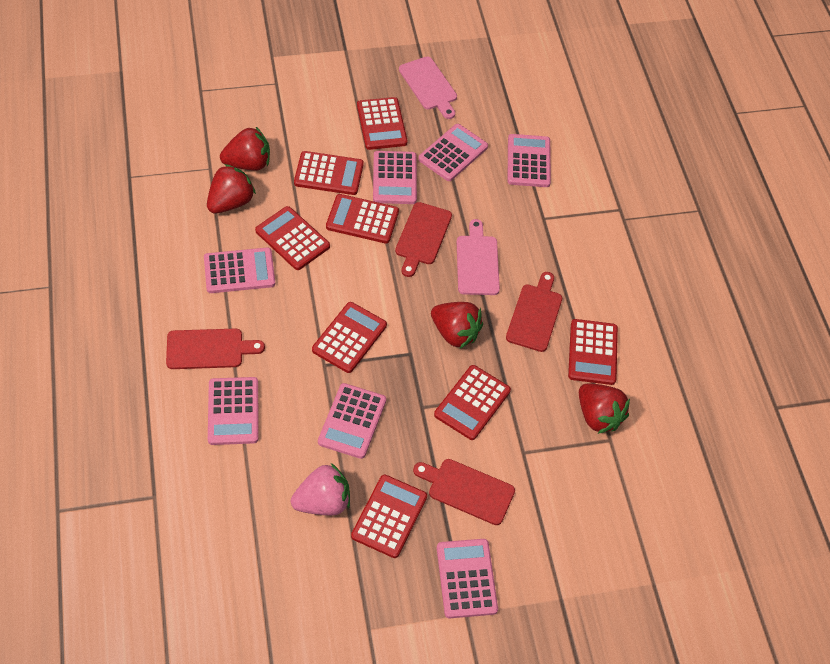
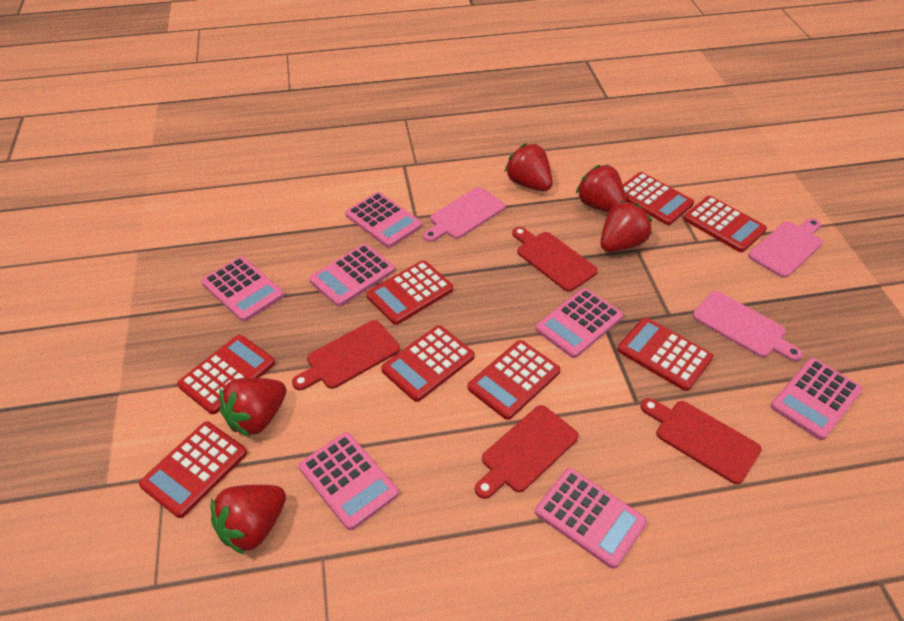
pink cutting board: 2 -> 3
pink strawberry: 1 -> 0
red strawberry: 4 -> 5

